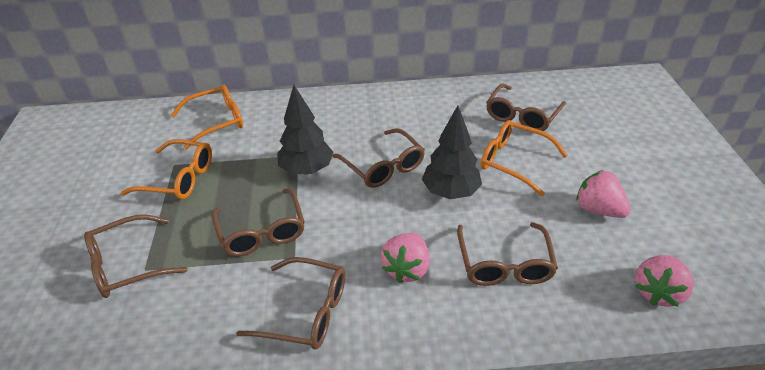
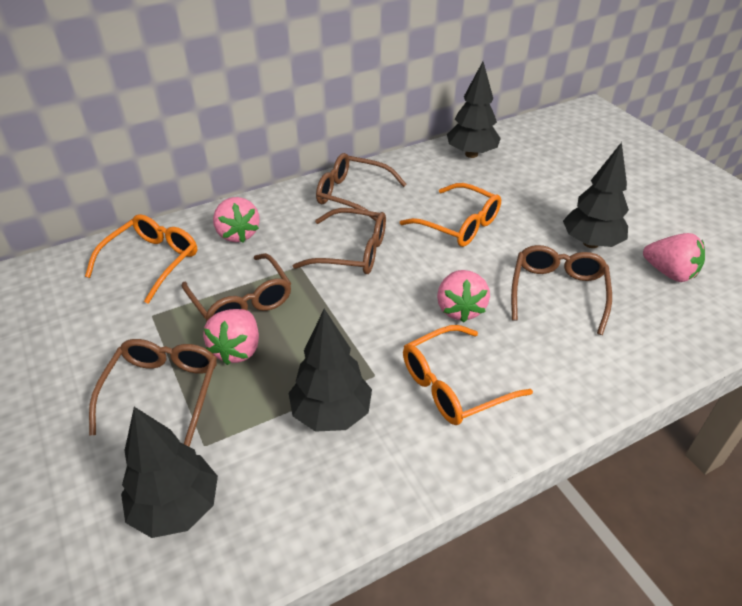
black tree: 2 -> 4
brown glasses: 6 -> 5
pink strawberry: 3 -> 4

